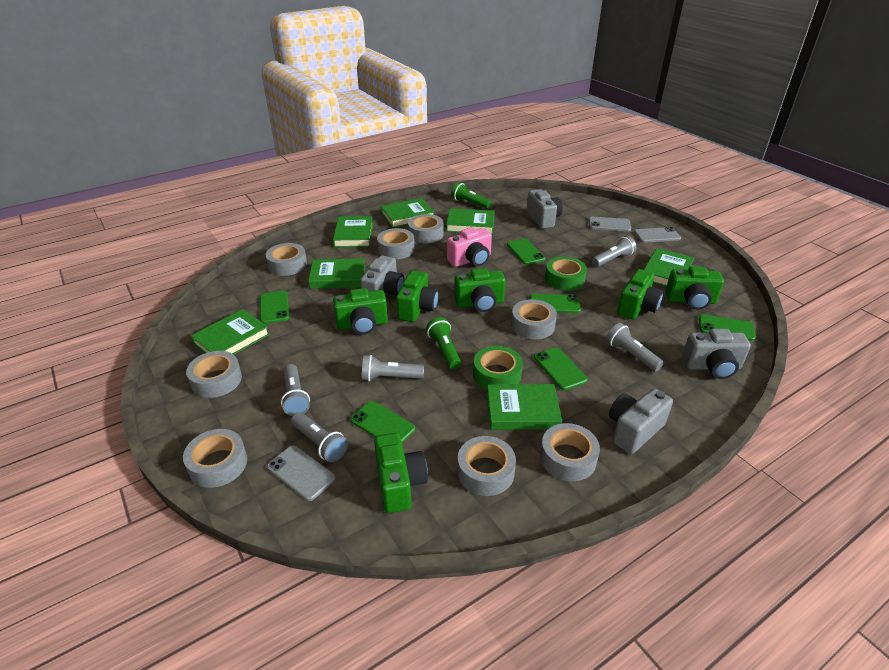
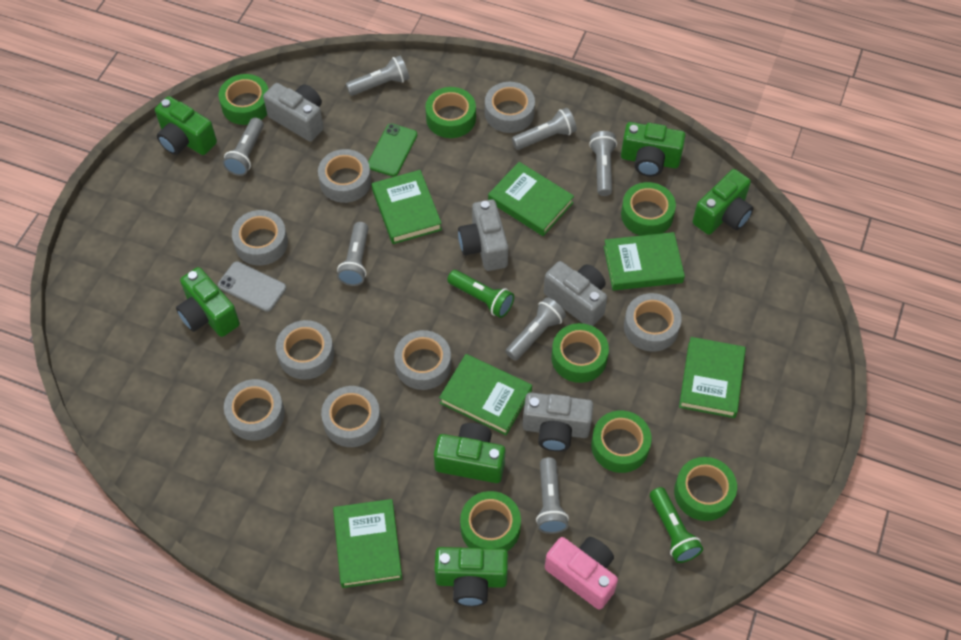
green book: 7 -> 6
green phone: 6 -> 1
green tape: 2 -> 7
grey flashlight: 5 -> 7
grey phone: 3 -> 1

